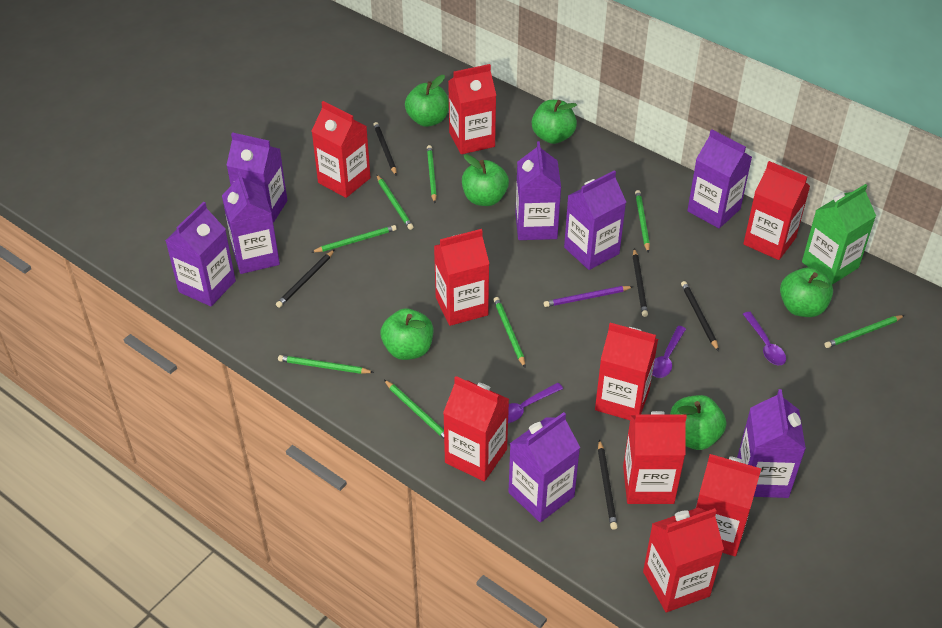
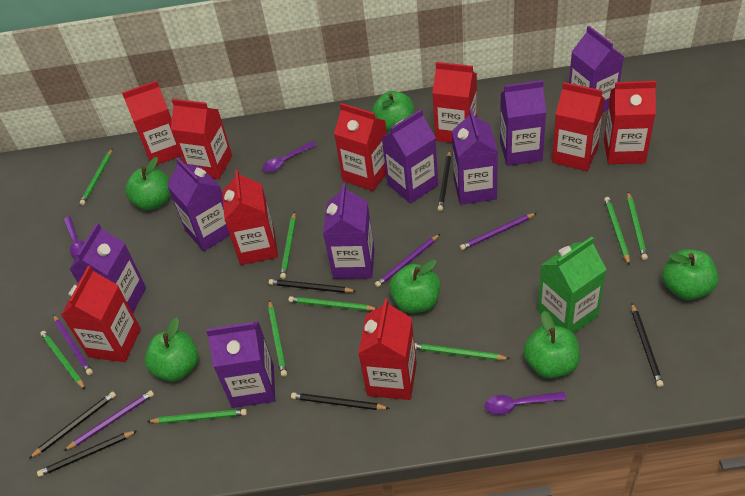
black pencil: 5 -> 6
green pencil: 8 -> 9
purple pencil: 1 -> 4

